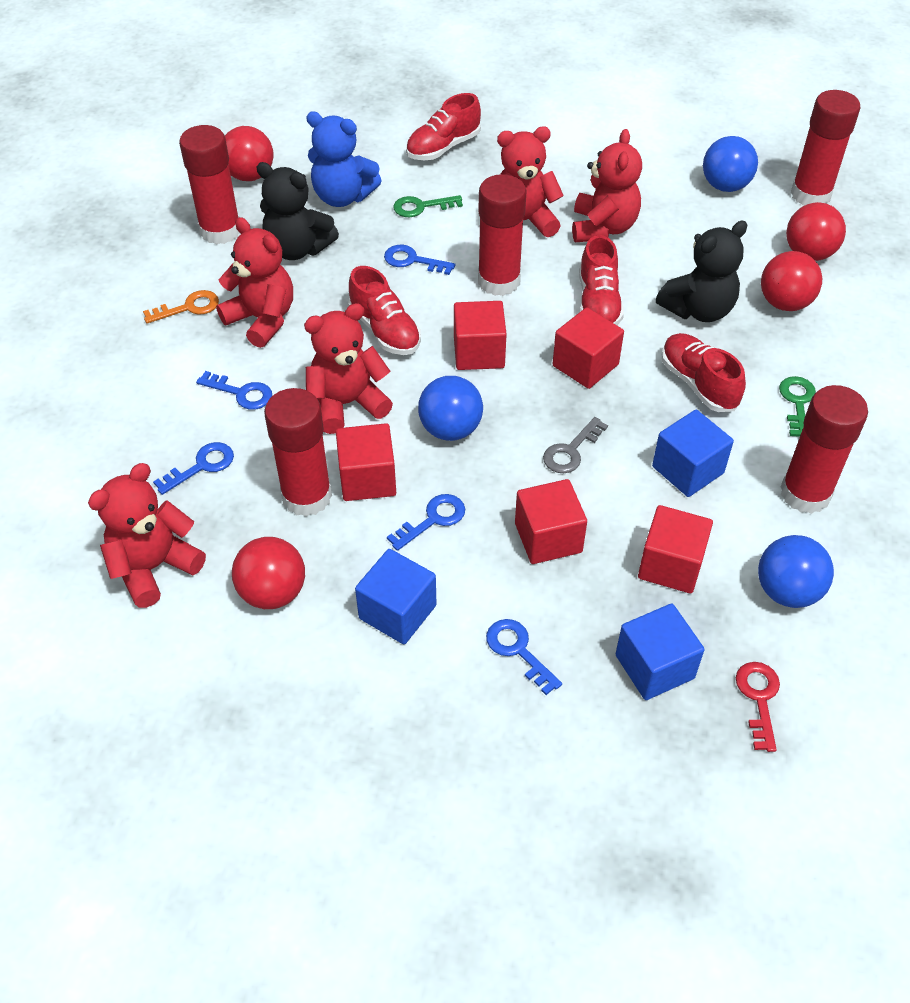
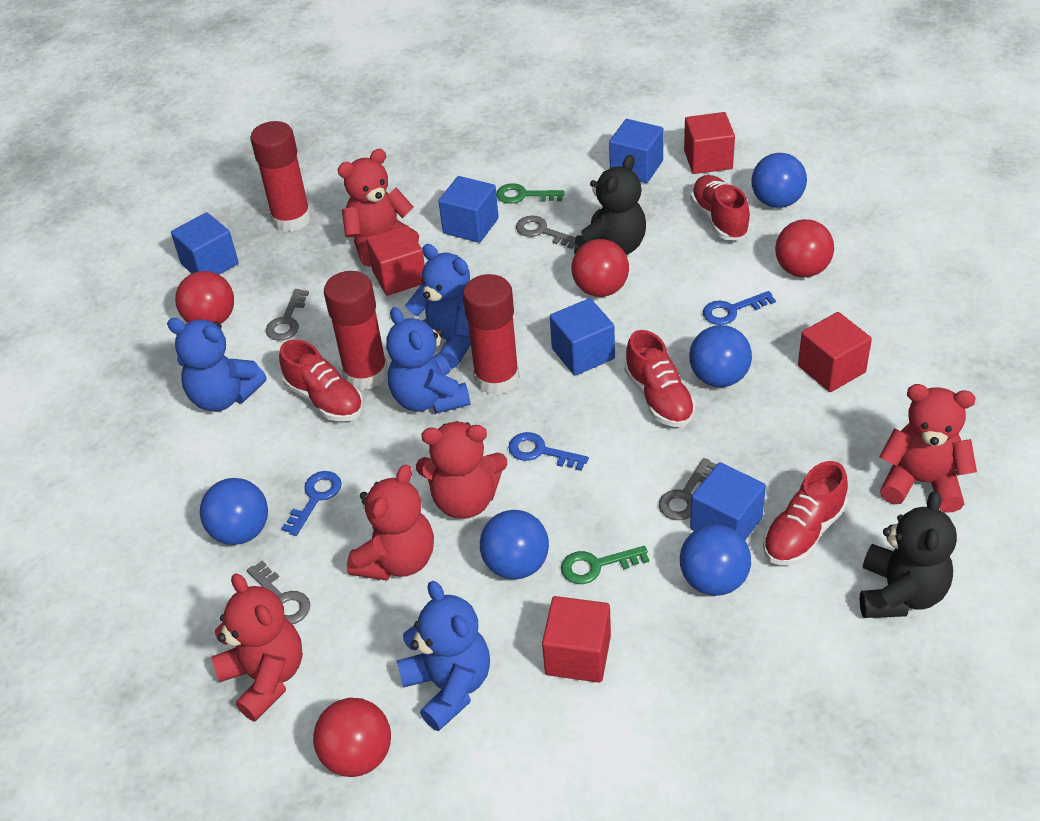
blue ball: 3 -> 5
blue cube: 3 -> 5
blue key: 5 -> 3
blue teddy bear: 1 -> 4
grey key: 1 -> 4
orange key: 1 -> 0
red cube: 5 -> 4
red glue stick: 5 -> 3
red key: 1 -> 0

